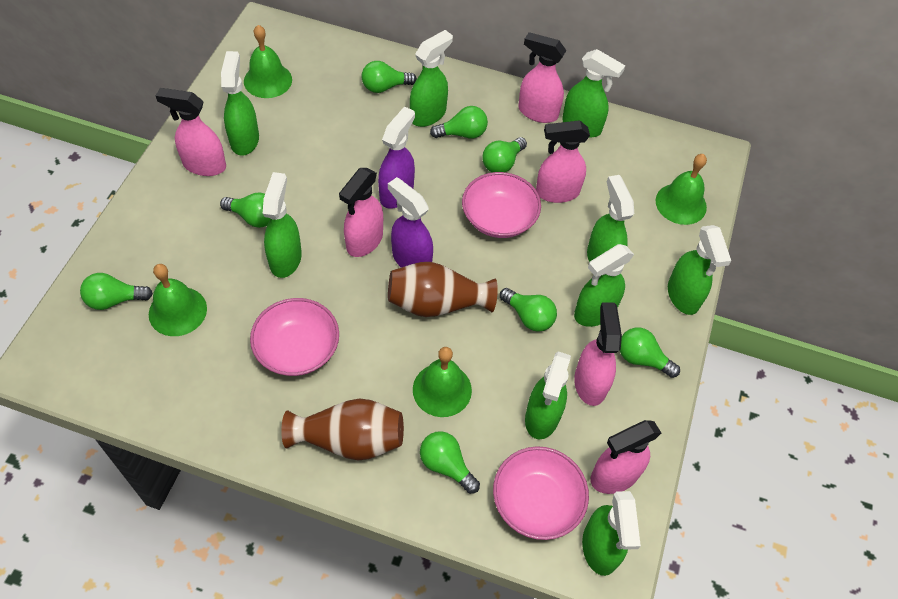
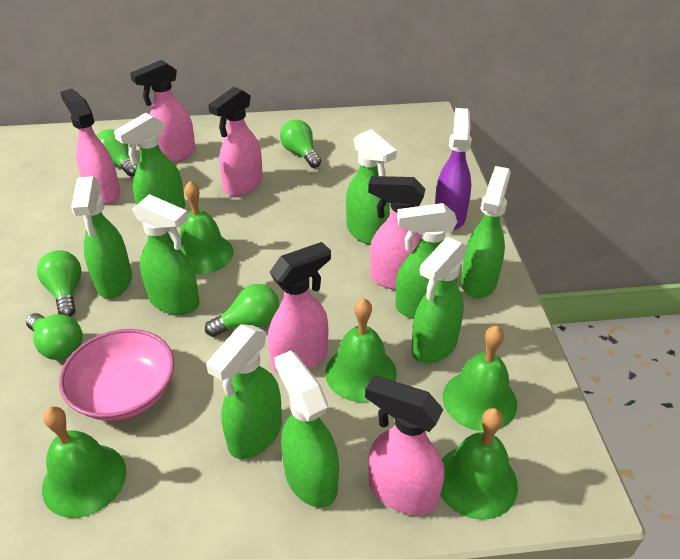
brown vase: 2 -> 0
green bell: 4 -> 5
green light bulb: 8 -> 5
pink bowl: 3 -> 1
purple spray bottle: 2 -> 1

